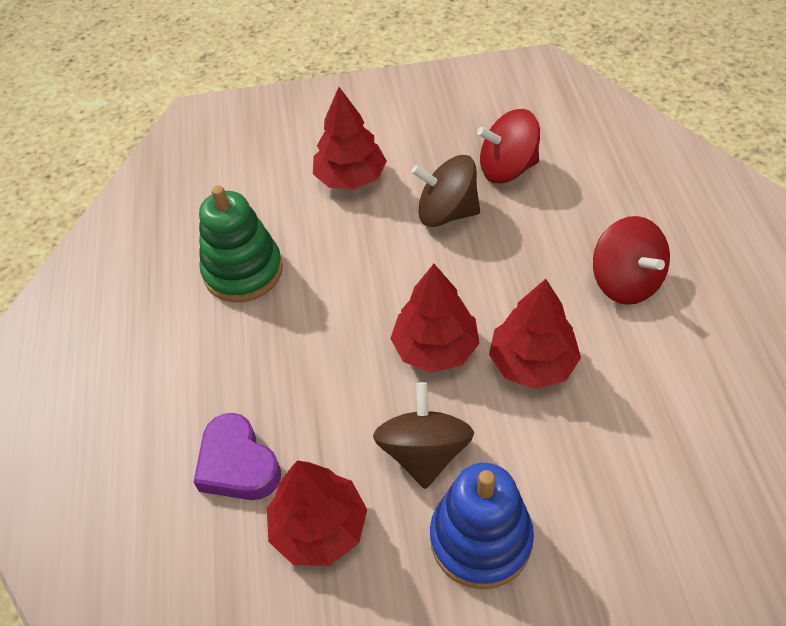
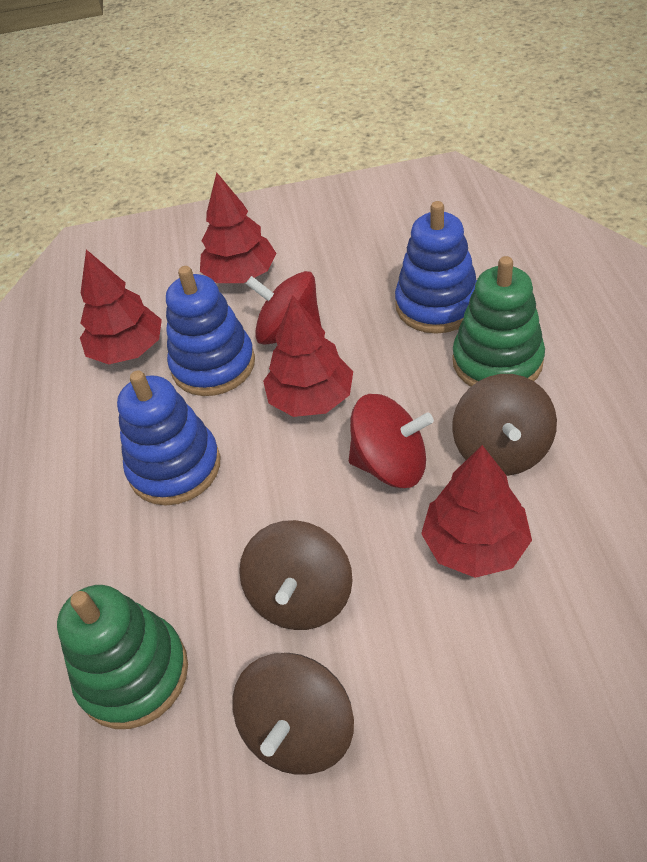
blue stacking toy: 1 -> 3
brown spinning top: 2 -> 3
green stacking toy: 1 -> 2
purple heart: 1 -> 0

